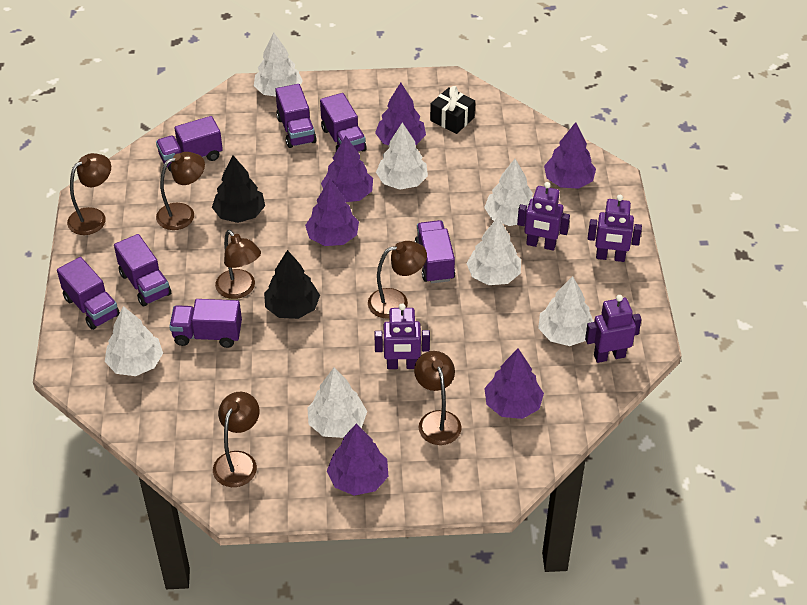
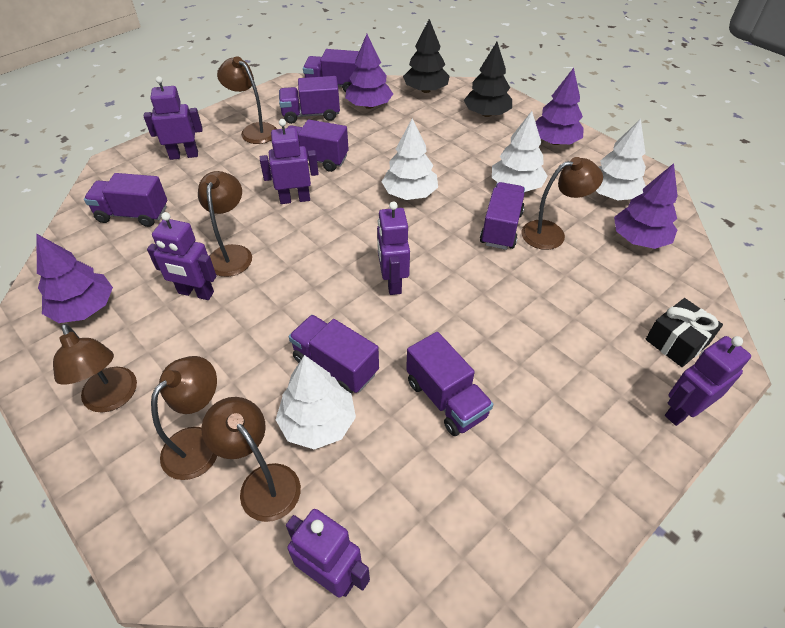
purple robot: 4 -> 6
purple tree: 6 -> 4
white tree: 7 -> 4

